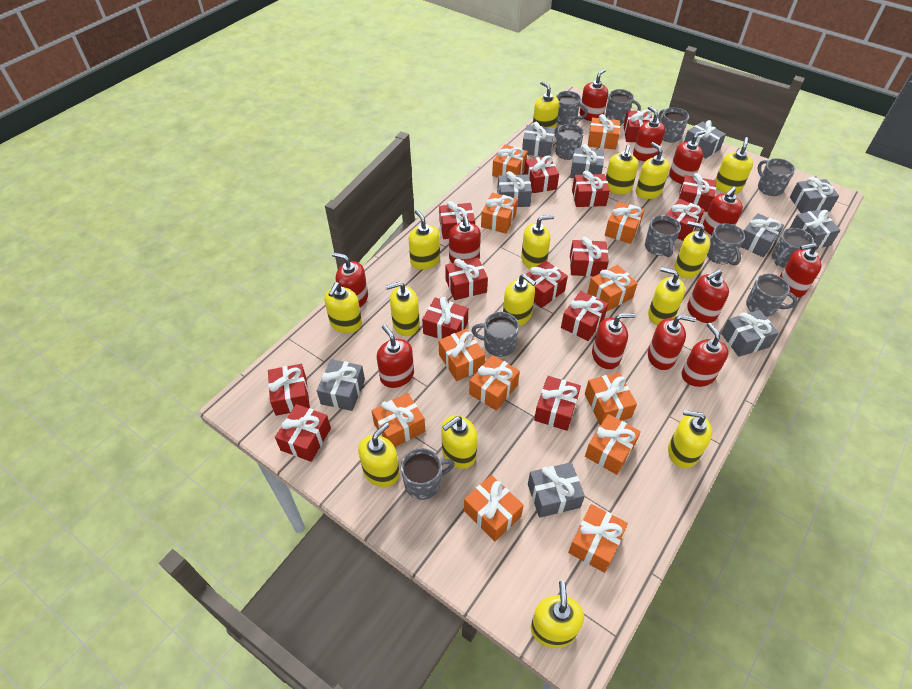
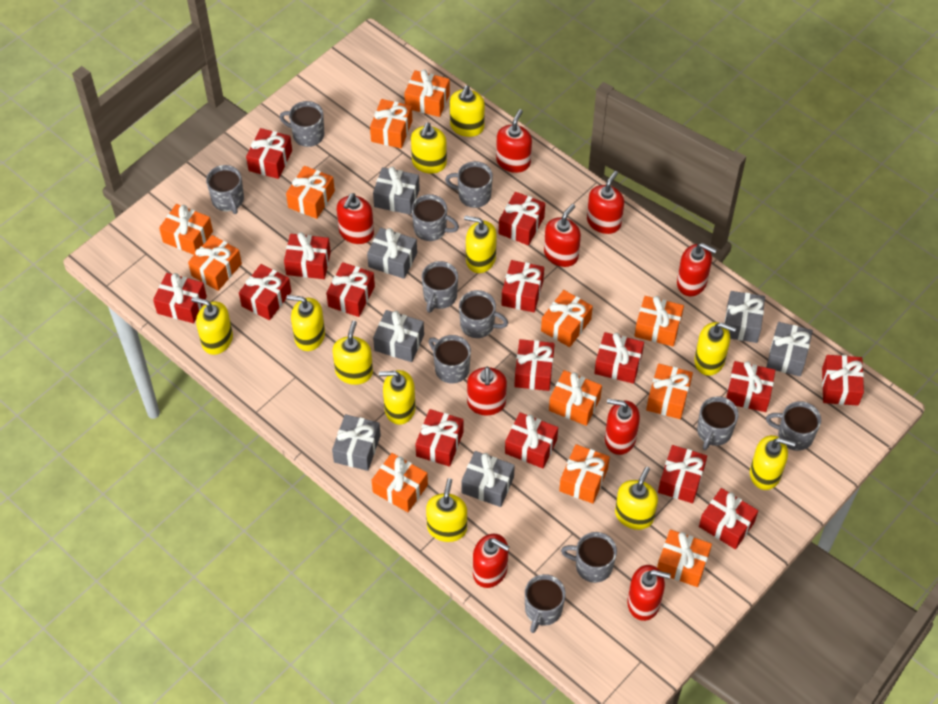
grey gift: 10 -> 7
red gift: 14 -> 15
red soap dispenser: 12 -> 9
yellow soap dispenser: 15 -> 11

